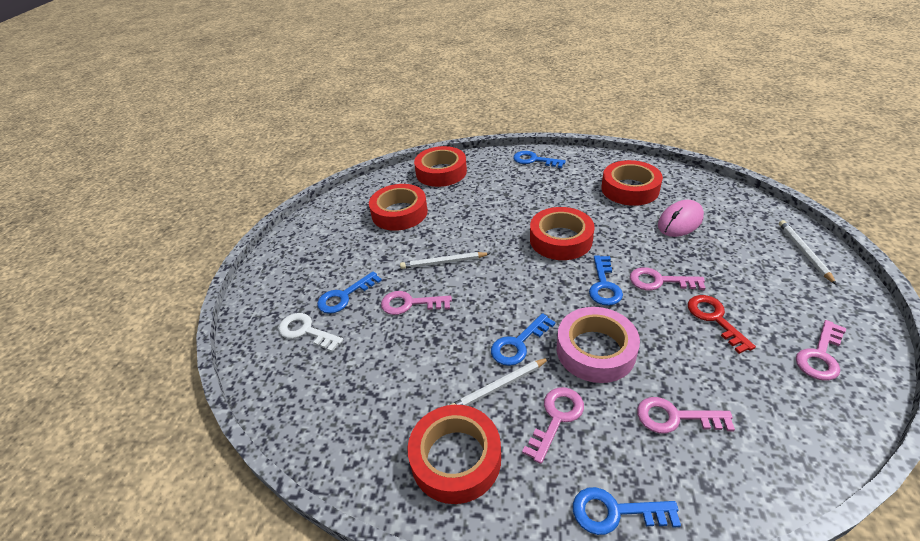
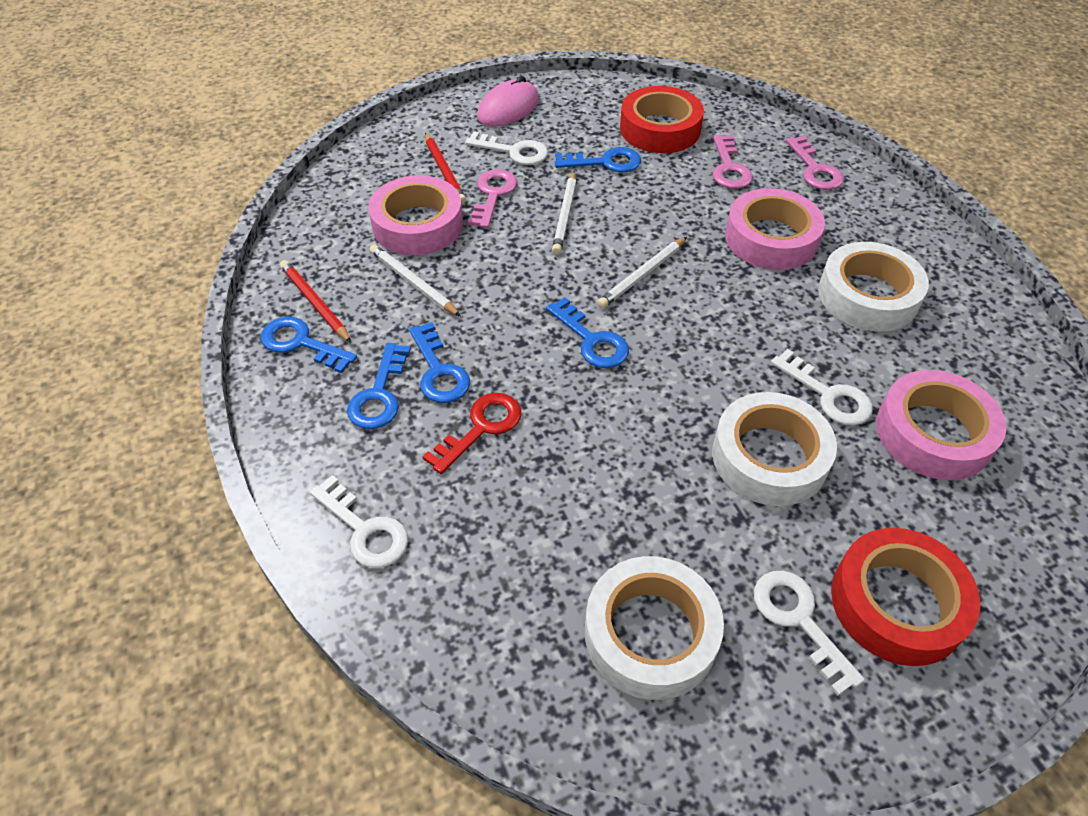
pink key: 5 -> 3
pink tape: 1 -> 3
red pencil: 0 -> 2
red tape: 5 -> 2
white key: 1 -> 4
white tape: 0 -> 3

